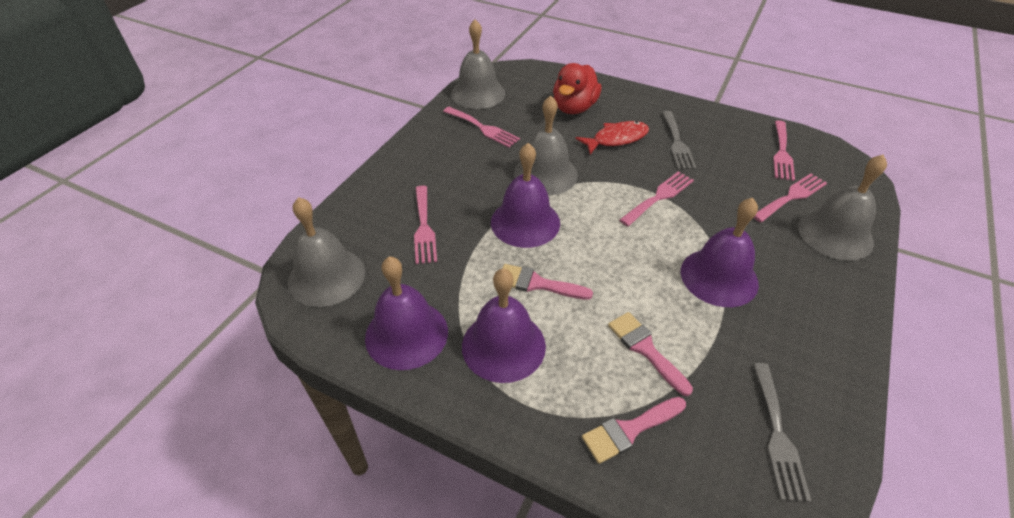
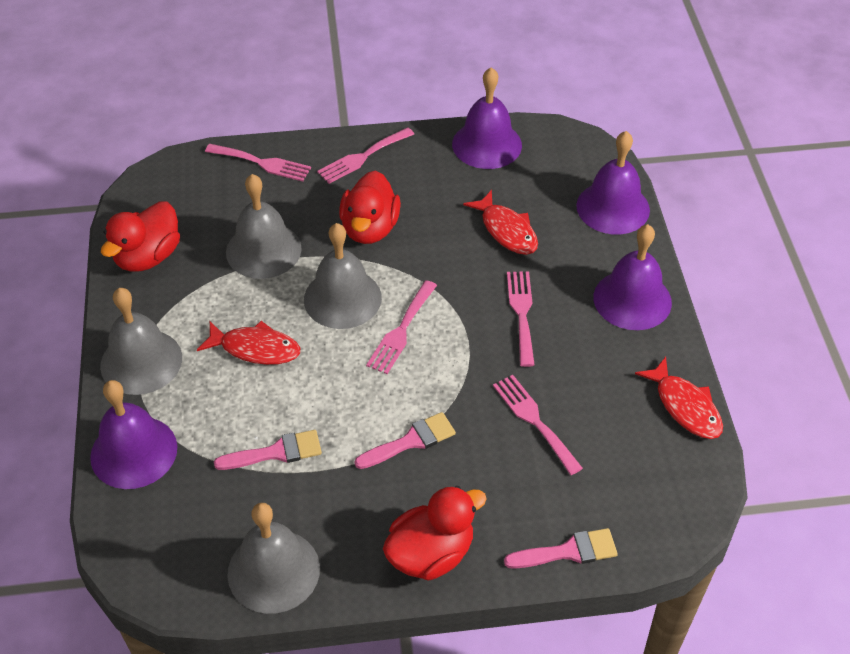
grey fork: 2 -> 0
red duck: 1 -> 3
red fish: 1 -> 3

